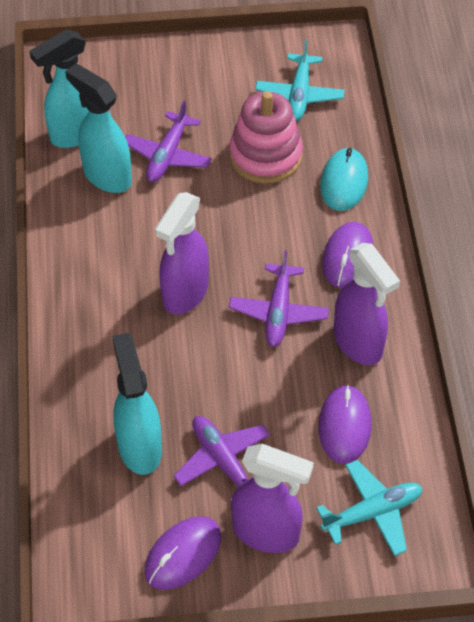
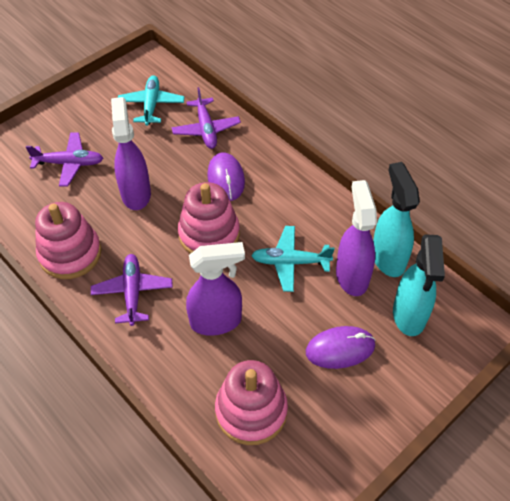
pink stacking toy: 1 -> 3
purple mouse: 3 -> 2
turquoise mouse: 1 -> 0
turquoise spray bottle: 3 -> 2

